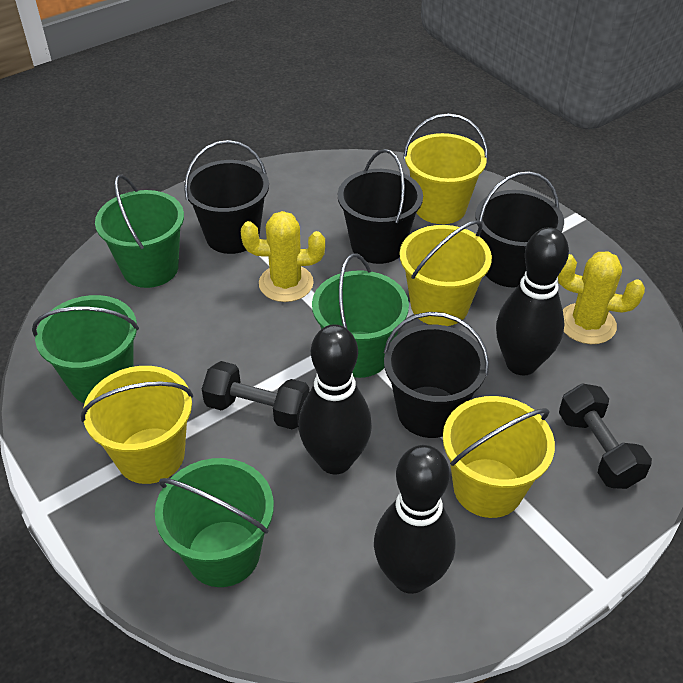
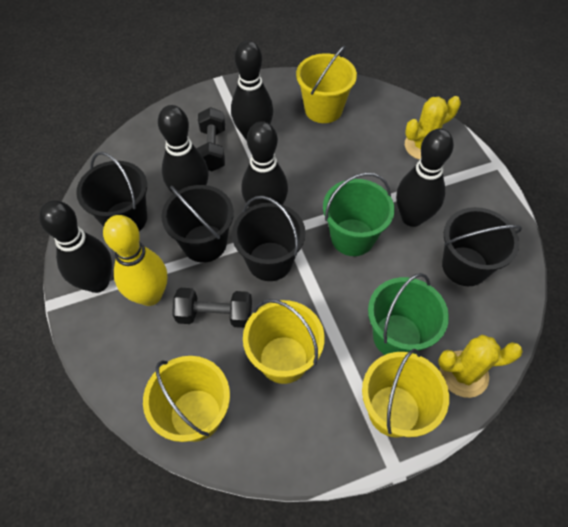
black bowling pin: 3 -> 5
green bucket: 4 -> 2
yellow bowling pin: 0 -> 1

